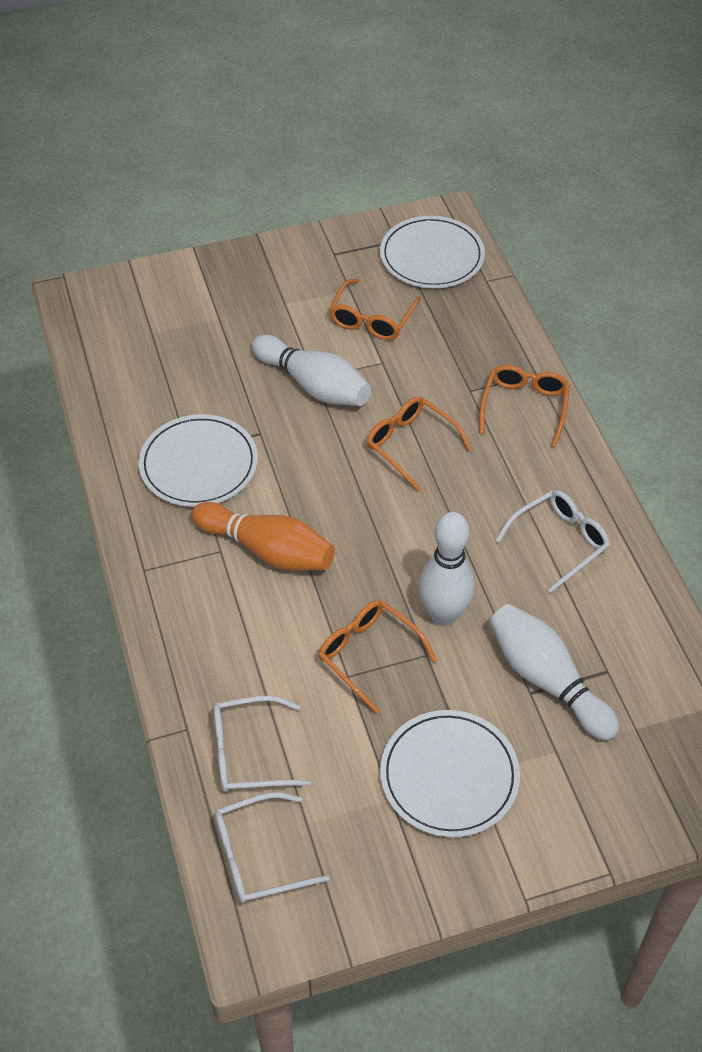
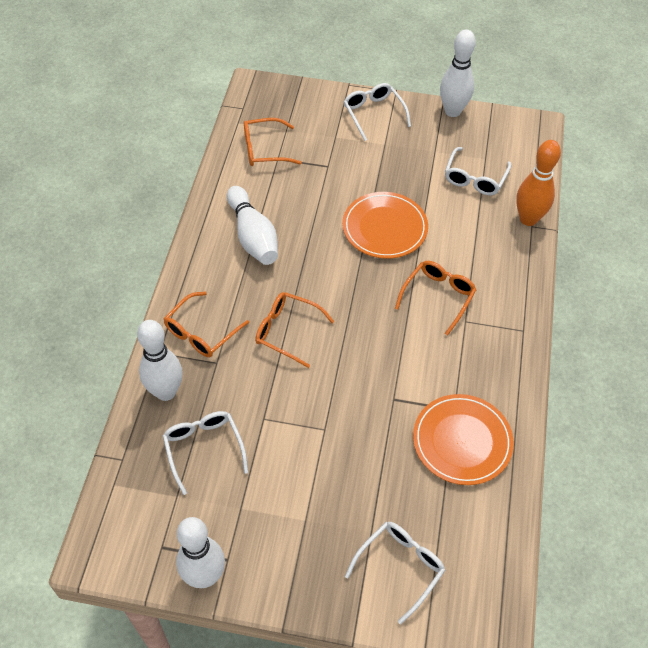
orange plate: 0 -> 2
white bowling pin: 3 -> 4
white glasses: 3 -> 4
white plate: 3 -> 0

